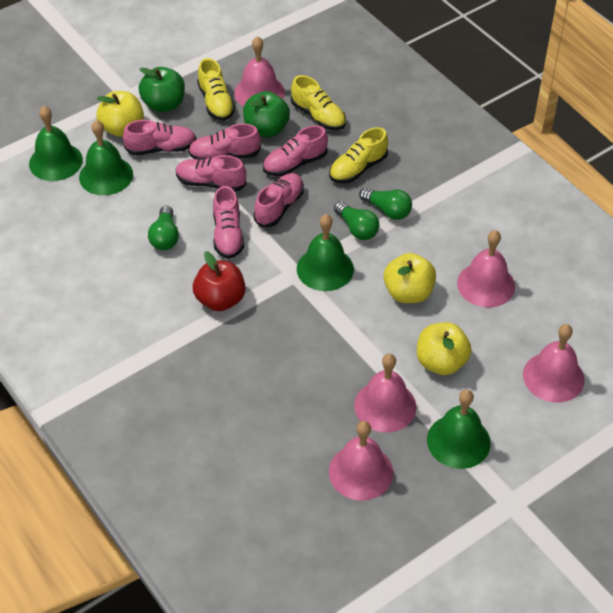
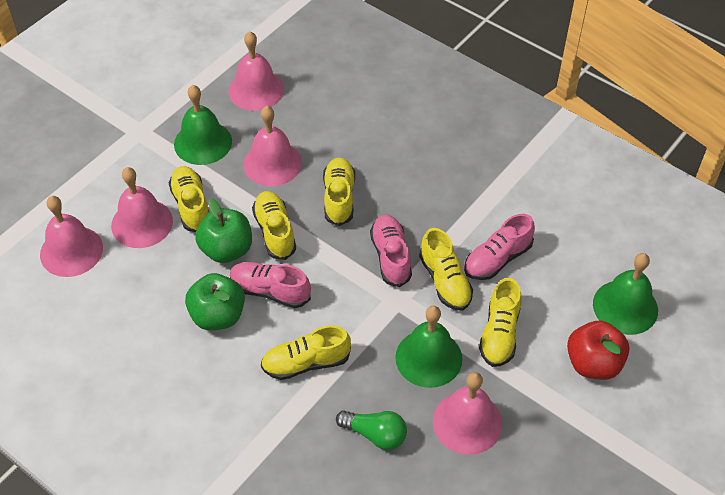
green bell: 4 -> 3
green light bulb: 3 -> 1
pink shoe: 6 -> 3
yellow apple: 3 -> 0
yellow shoe: 3 -> 6

